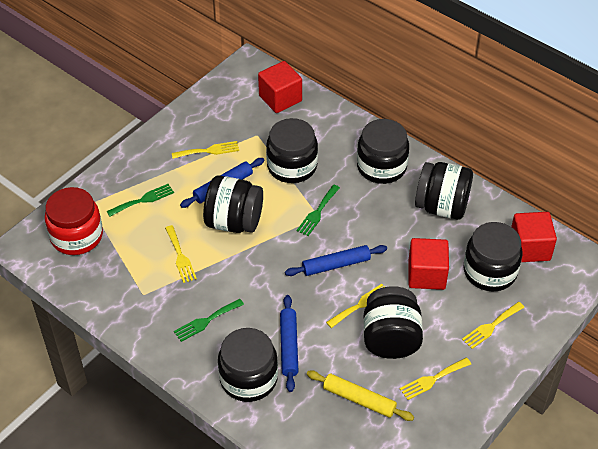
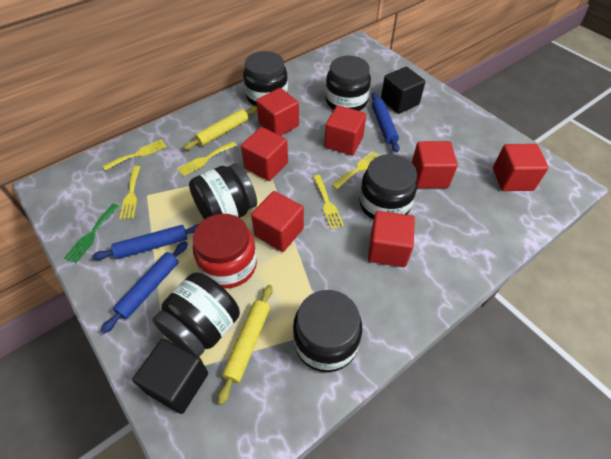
black cube: 0 -> 2
black jar: 7 -> 6
green fork: 3 -> 1
red cube: 3 -> 7
yellow rolling pin: 1 -> 2

